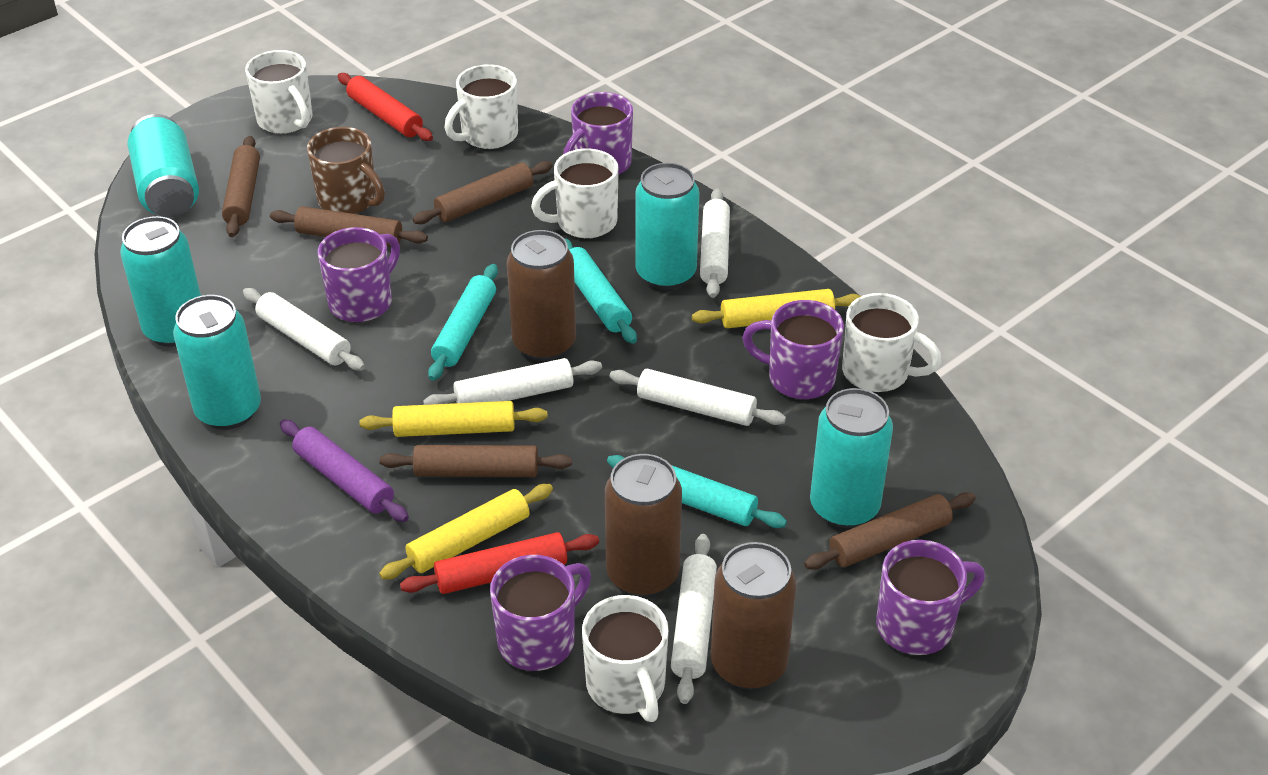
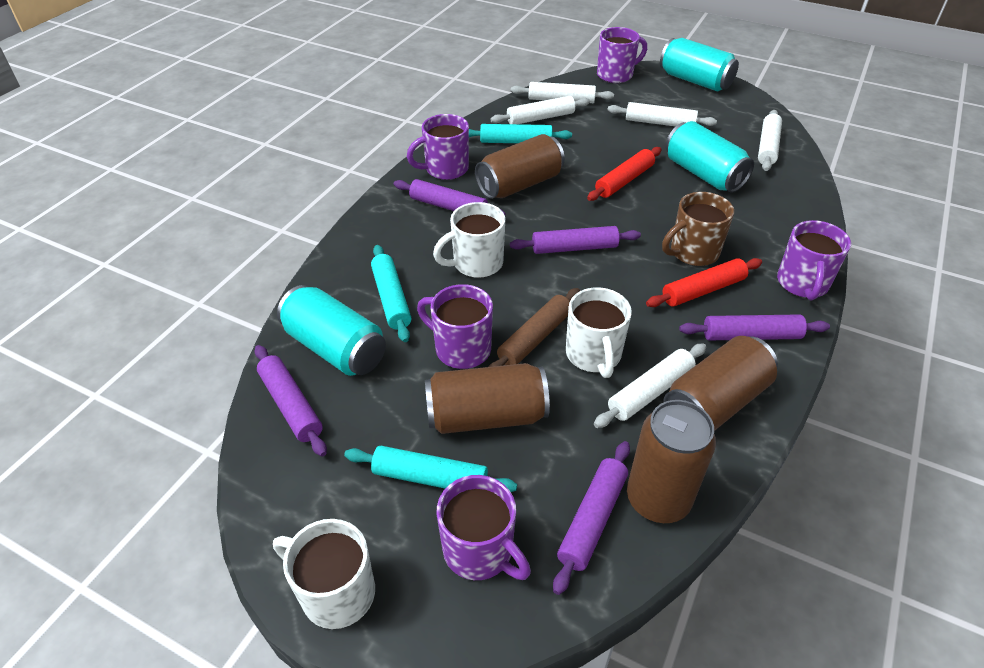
brown can: 3 -> 4
brown rolling pin: 5 -> 1
purple rolling pin: 1 -> 5
turquoise can: 5 -> 3
white mug: 5 -> 3
yellow rolling pin: 3 -> 0

